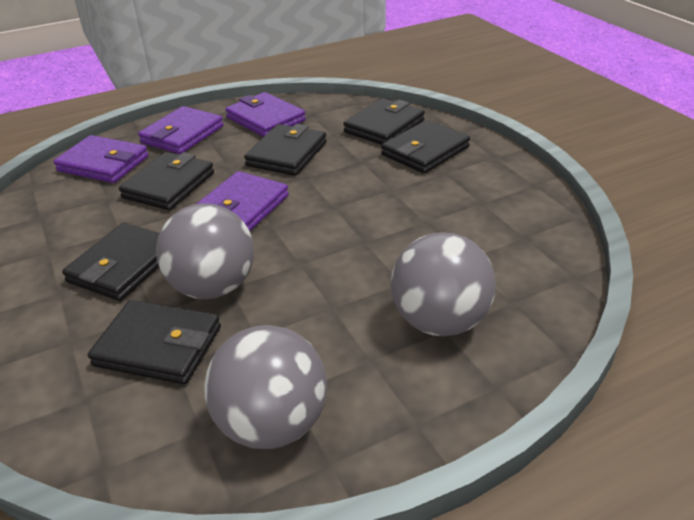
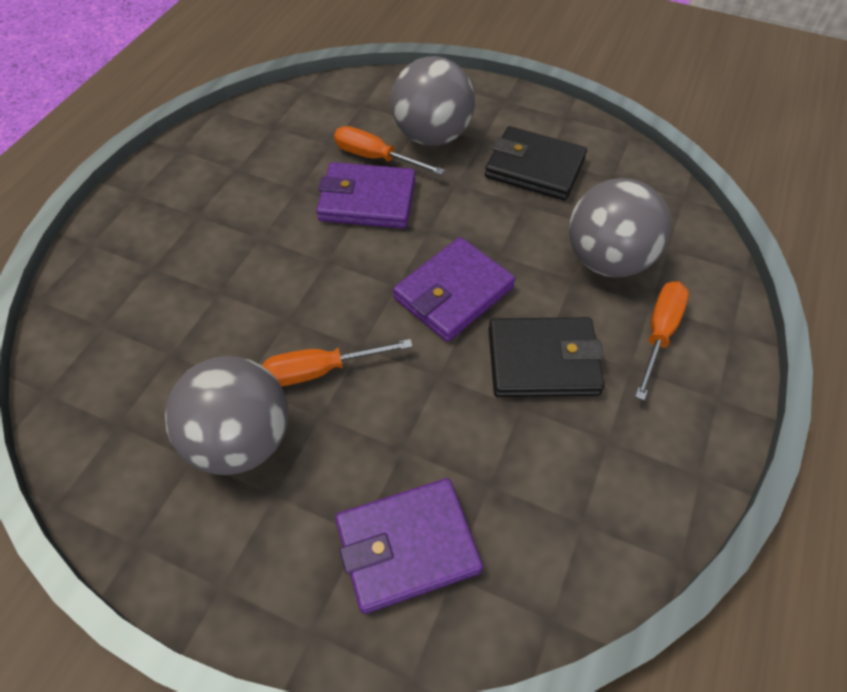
black wallet: 6 -> 2
orange screwdriver: 0 -> 3
purple wallet: 4 -> 3

